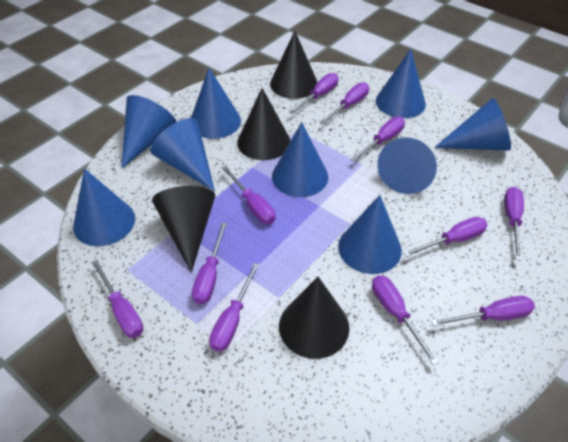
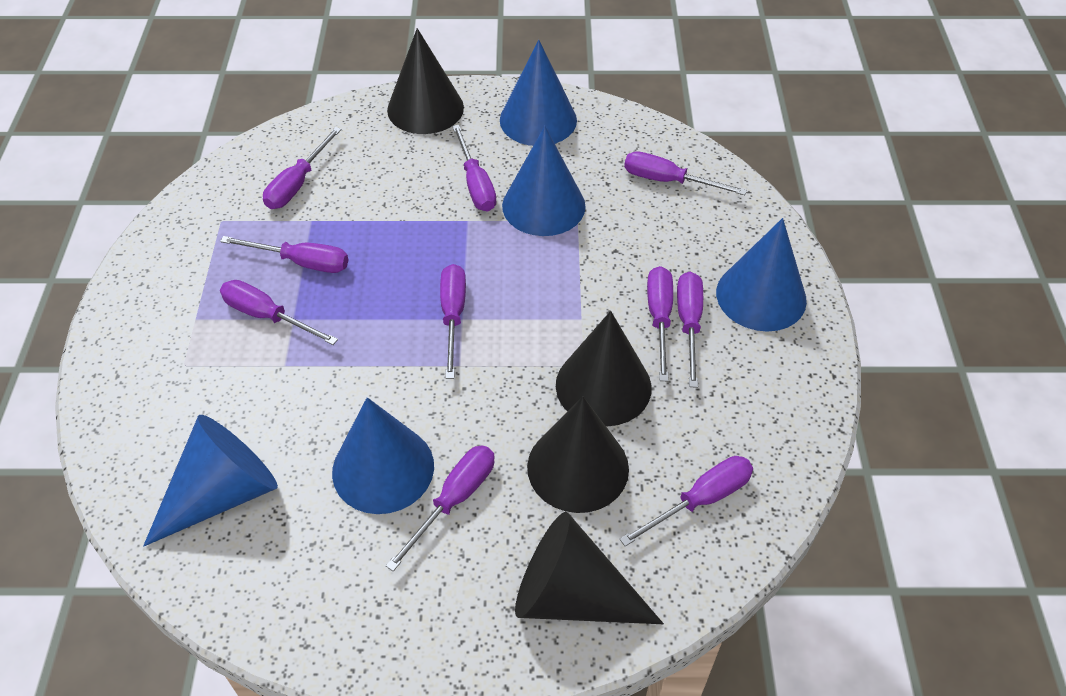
blue cone: 9 -> 5
purple screwdriver: 11 -> 10

